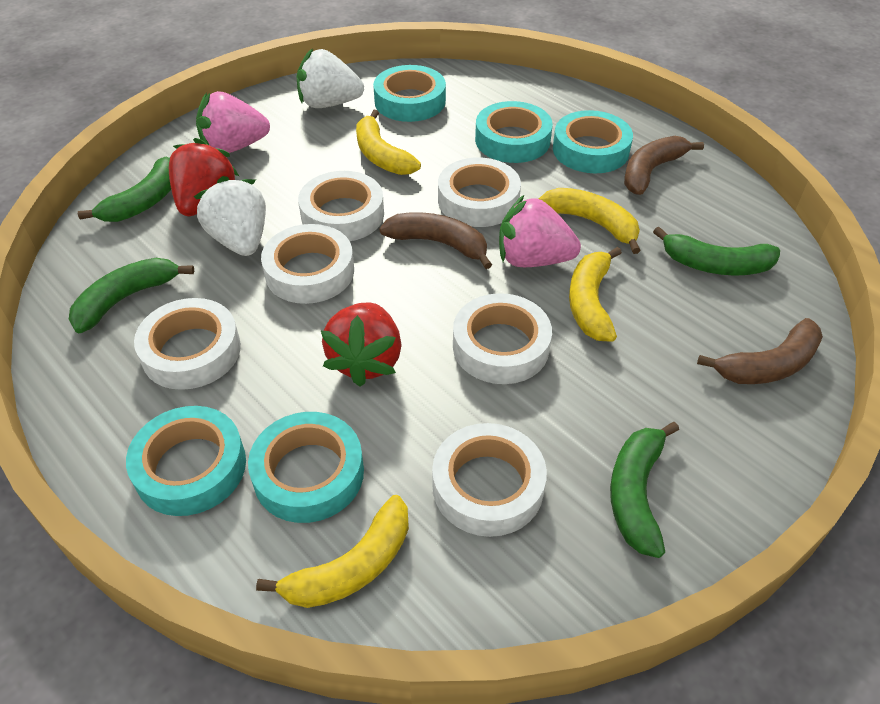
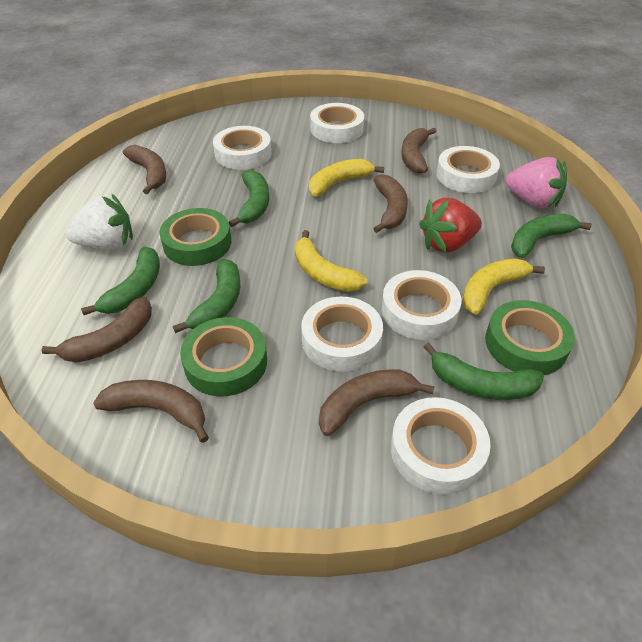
brown banana: 3 -> 6
green banana: 4 -> 5
green tape: 0 -> 3
pink strawberry: 2 -> 1
red strawberry: 2 -> 1
turquoise tape: 5 -> 0
white strawberry: 2 -> 1
yellow banana: 4 -> 3

